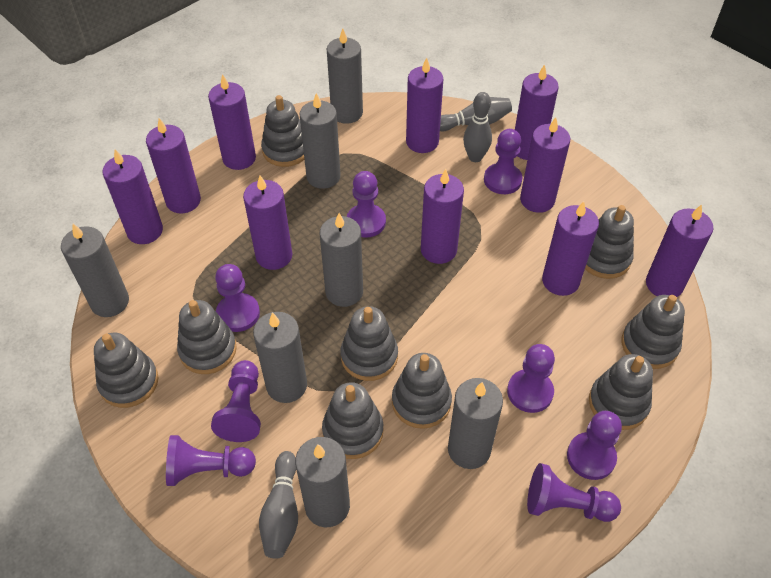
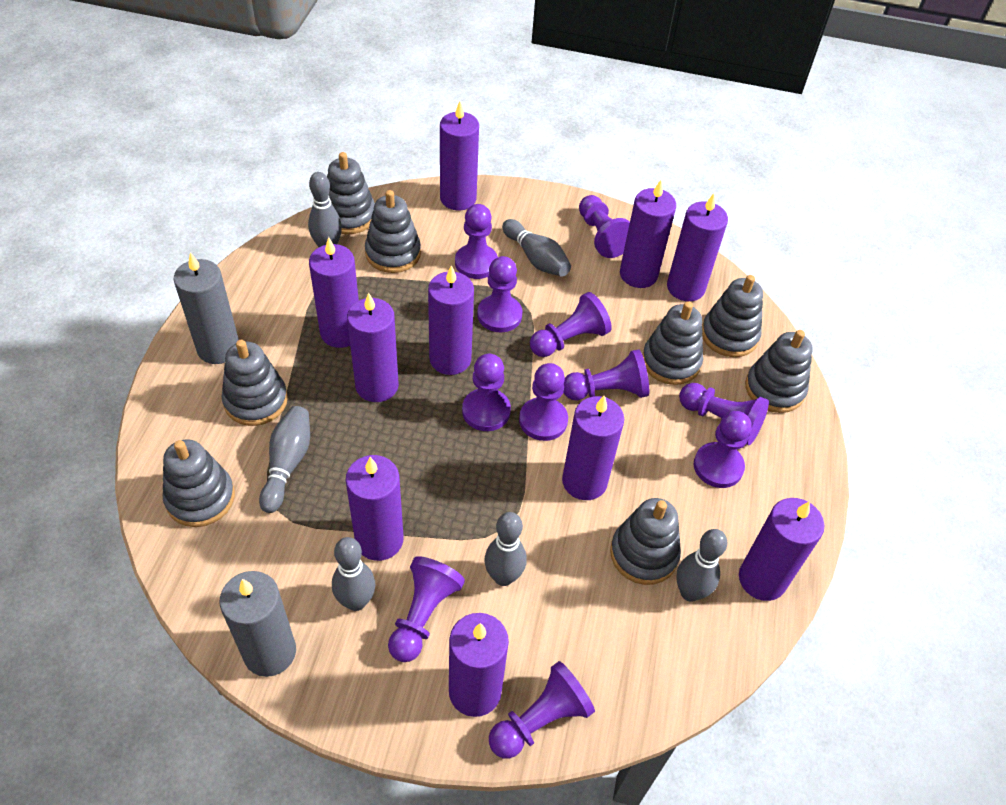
grey bowling pin: 3 -> 6
grey candle: 7 -> 2
grey stacking toy: 9 -> 8
purple pawn: 8 -> 11

